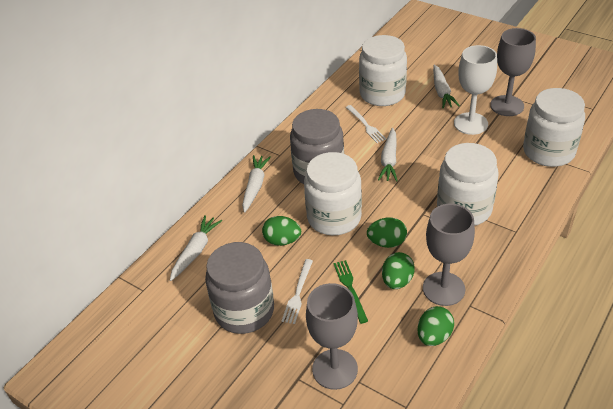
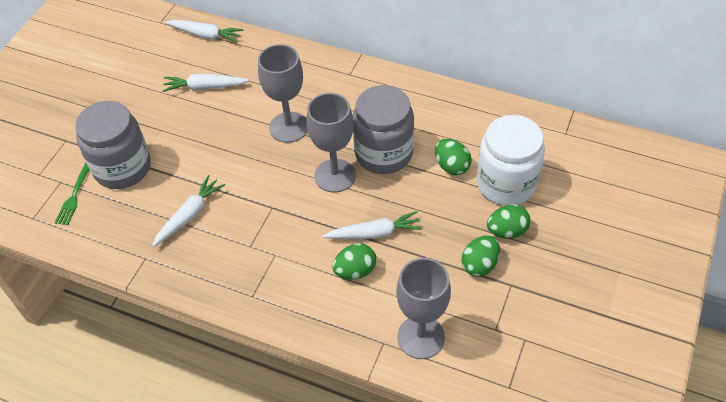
white fork: 2 -> 0
white goblet: 1 -> 0
white jar: 4 -> 1

